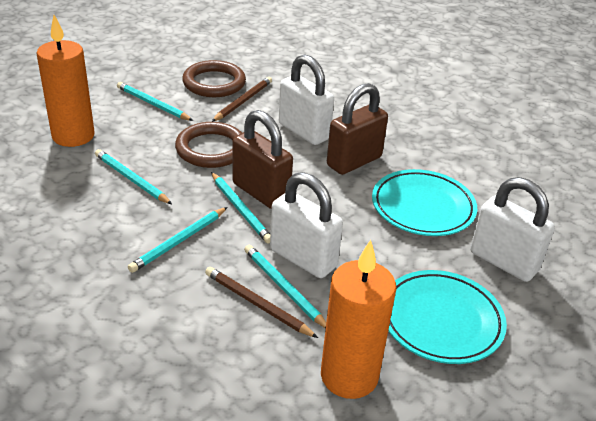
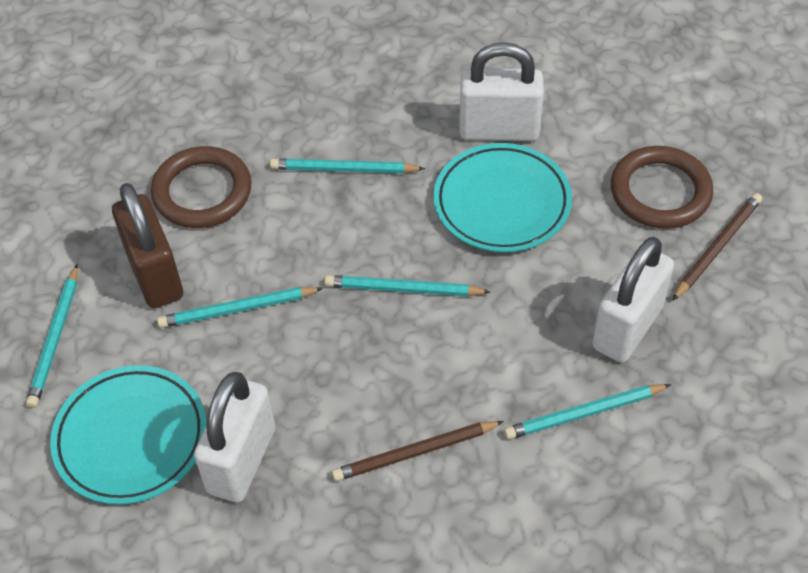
brown padlock: 2 -> 1
orange candle: 2 -> 0

